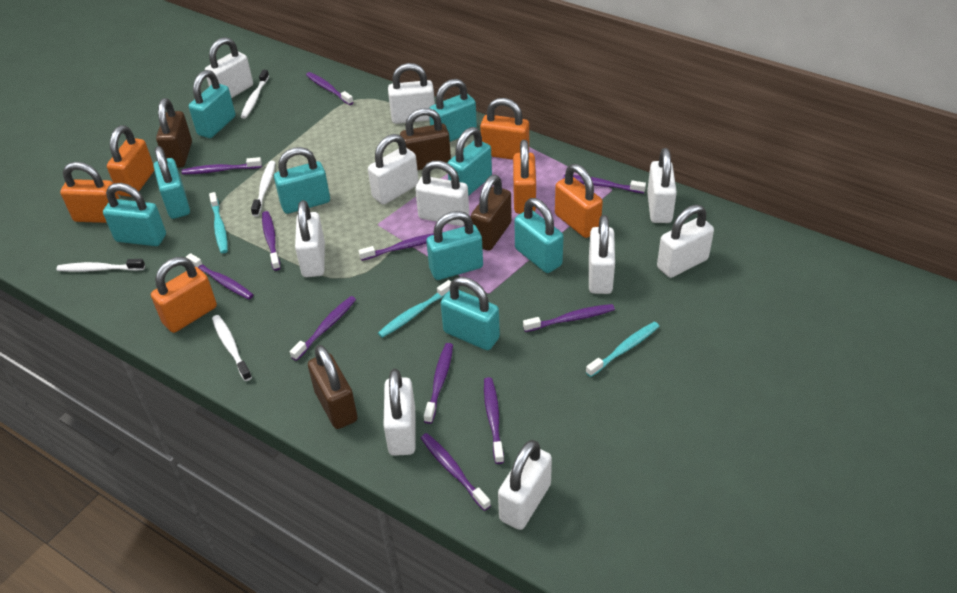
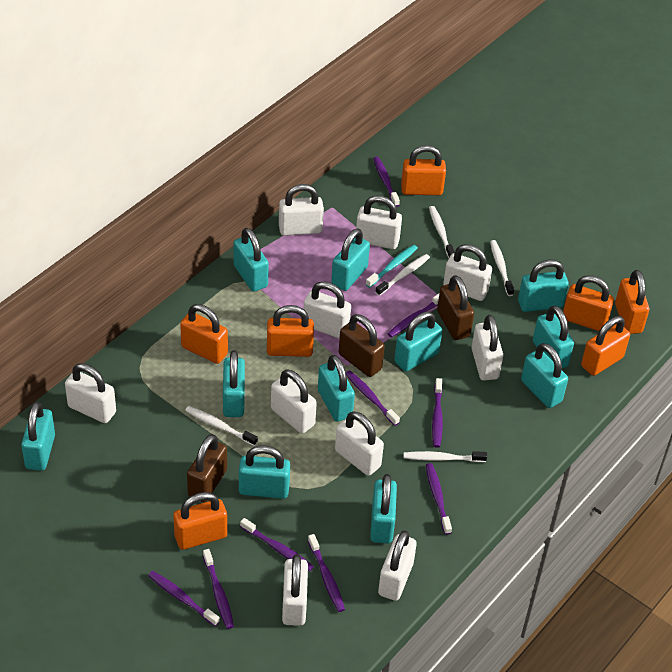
brown padlock: 4 -> 3
orange padlock: 6 -> 7
purple toothbrush: 11 -> 9
turquoise padlock: 9 -> 11
turquoise toothbrush: 3 -> 1
white toothbrush: 4 -> 5

